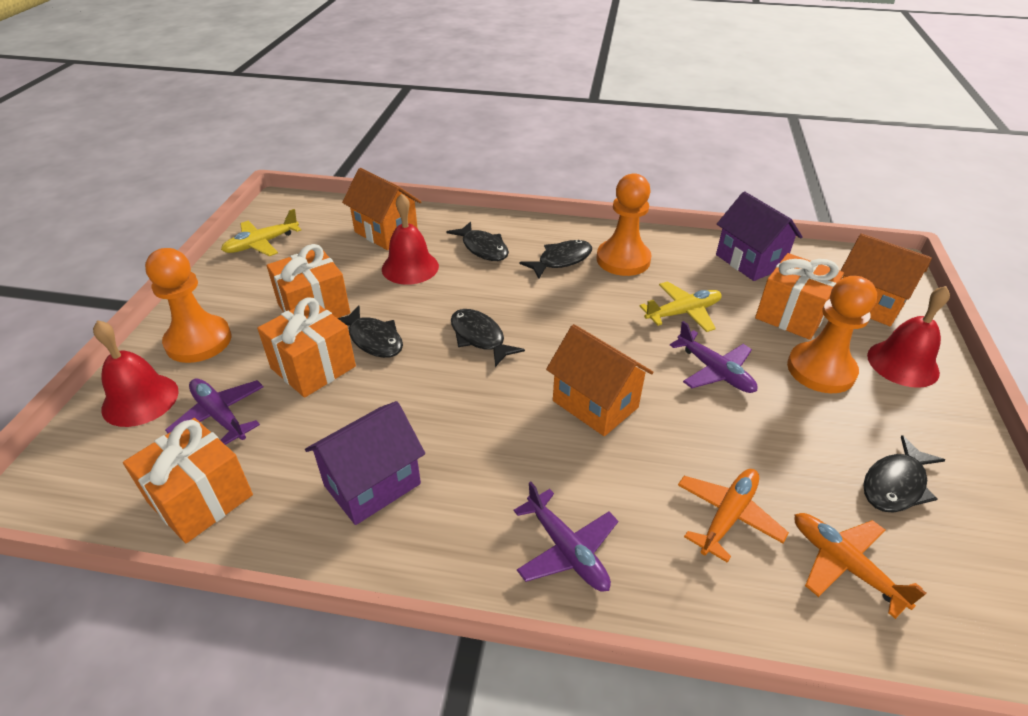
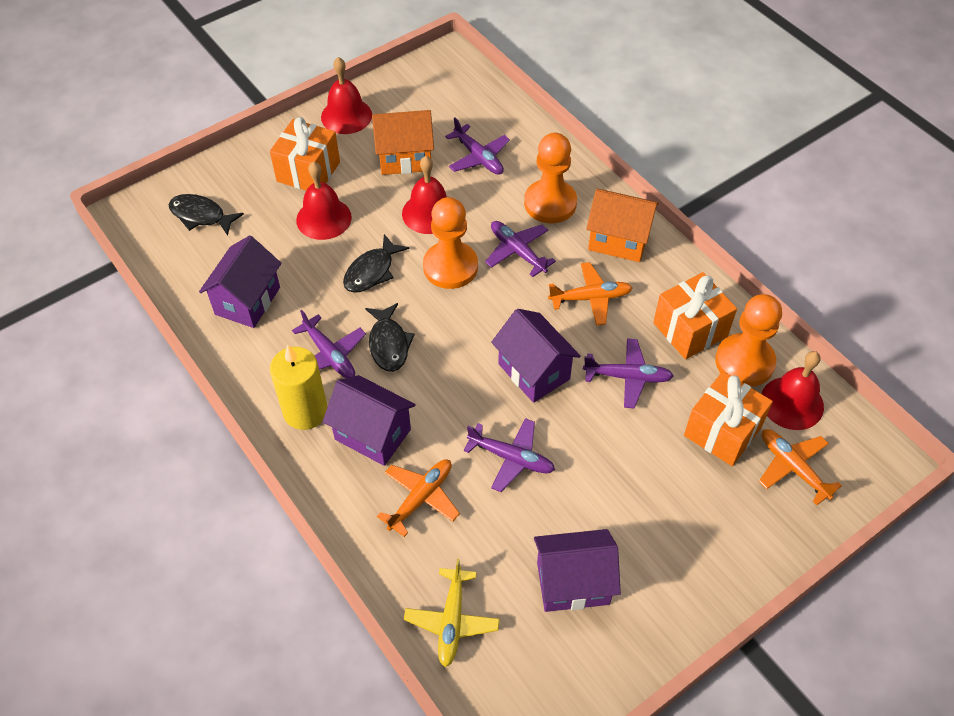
black fish: 5 -> 3
orange gift: 4 -> 3
orange house: 3 -> 2
orange plane: 2 -> 3
purple house: 2 -> 4
purple plane: 3 -> 5
red bell: 3 -> 4
yellow candle: 0 -> 1
yellow plane: 2 -> 1

